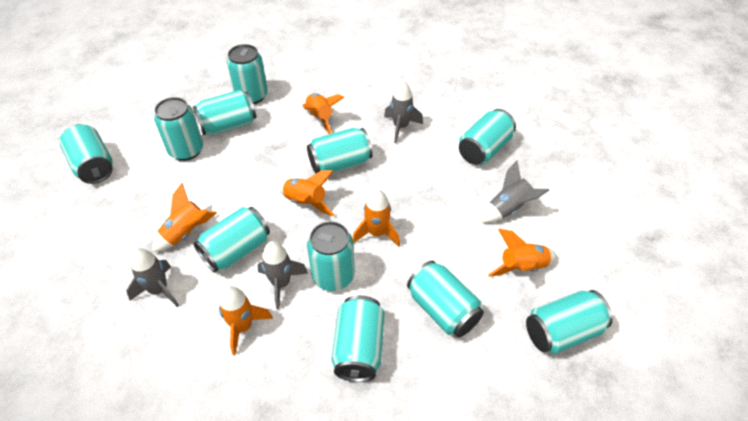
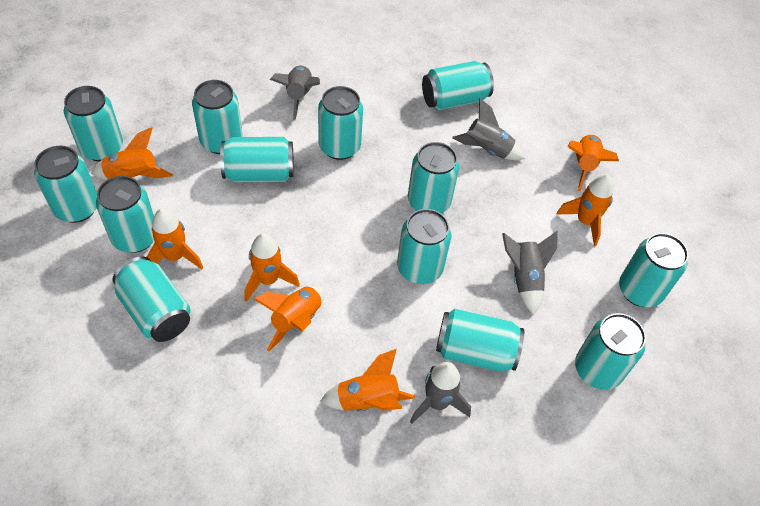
orange rocket: 6 -> 7
turquoise can: 11 -> 13

